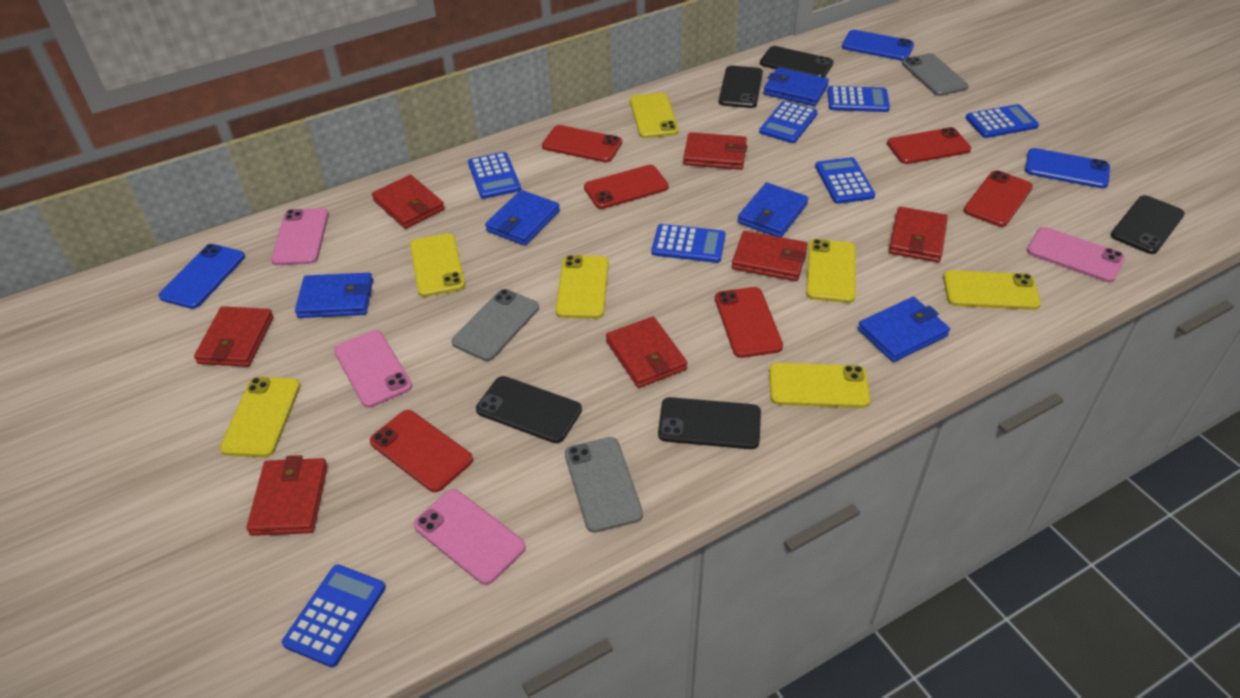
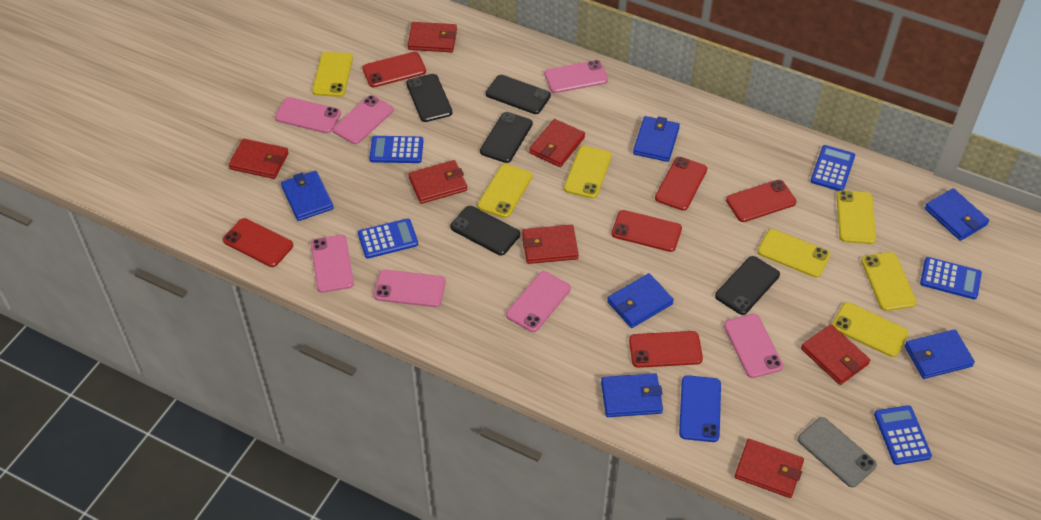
blue calculator: 7 -> 5
blue phone: 3 -> 1
blue wallet: 5 -> 6
grey phone: 3 -> 1
pink phone: 4 -> 7

